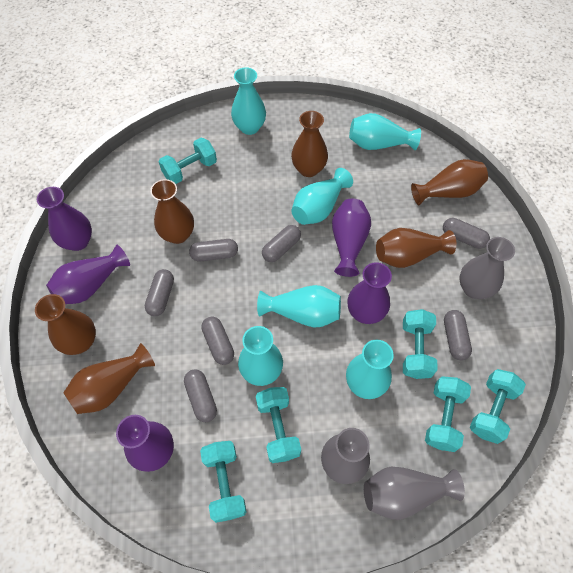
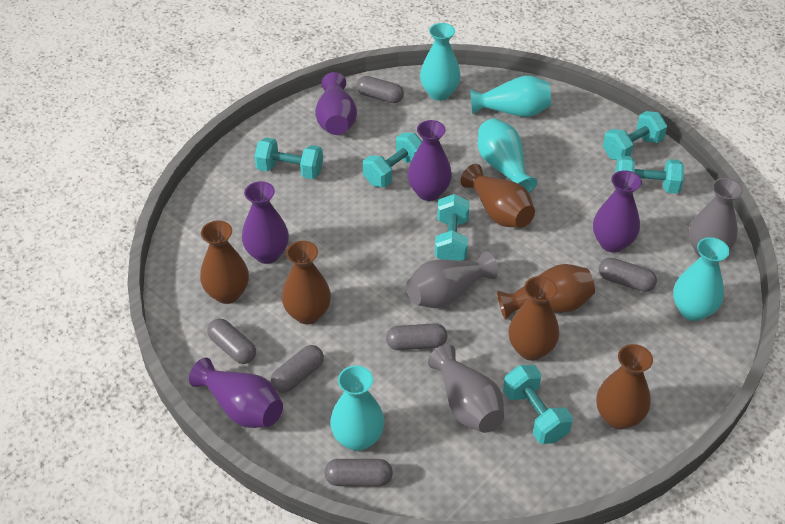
grey capsule: 7 -> 6
turquoise vase: 6 -> 5

